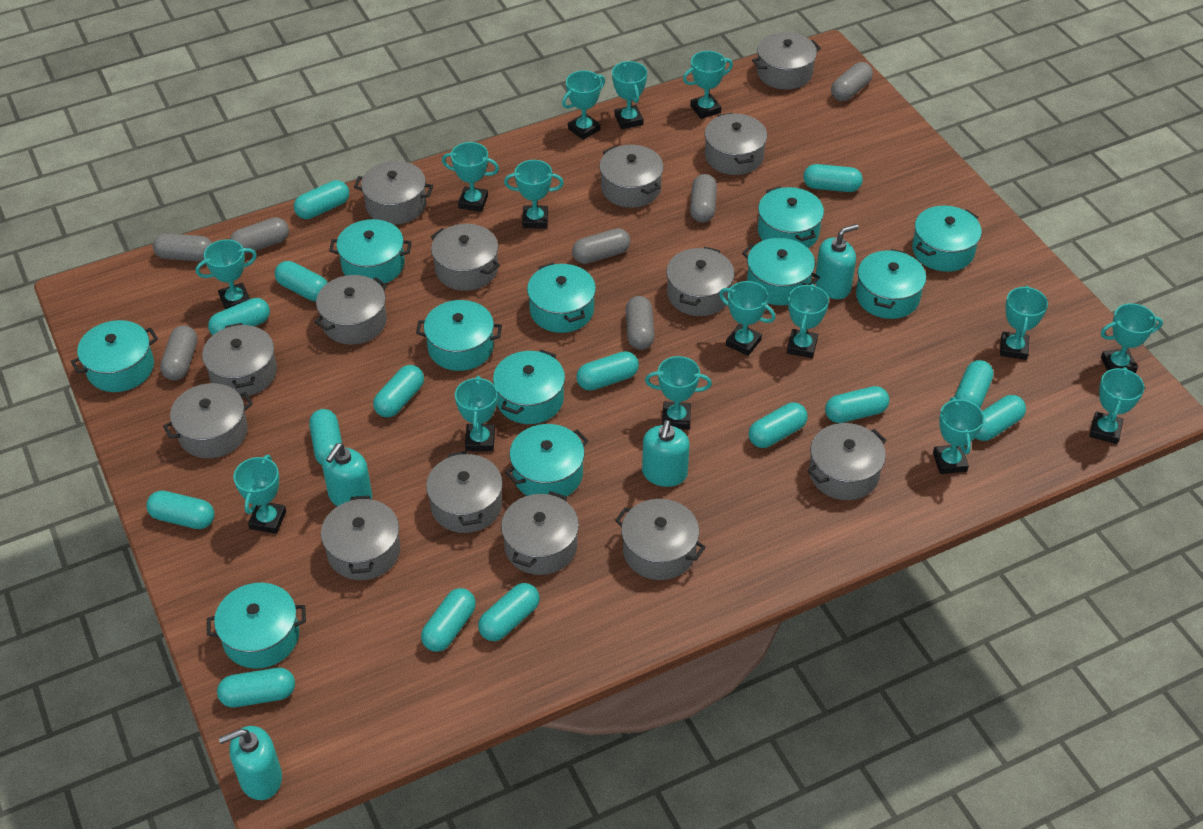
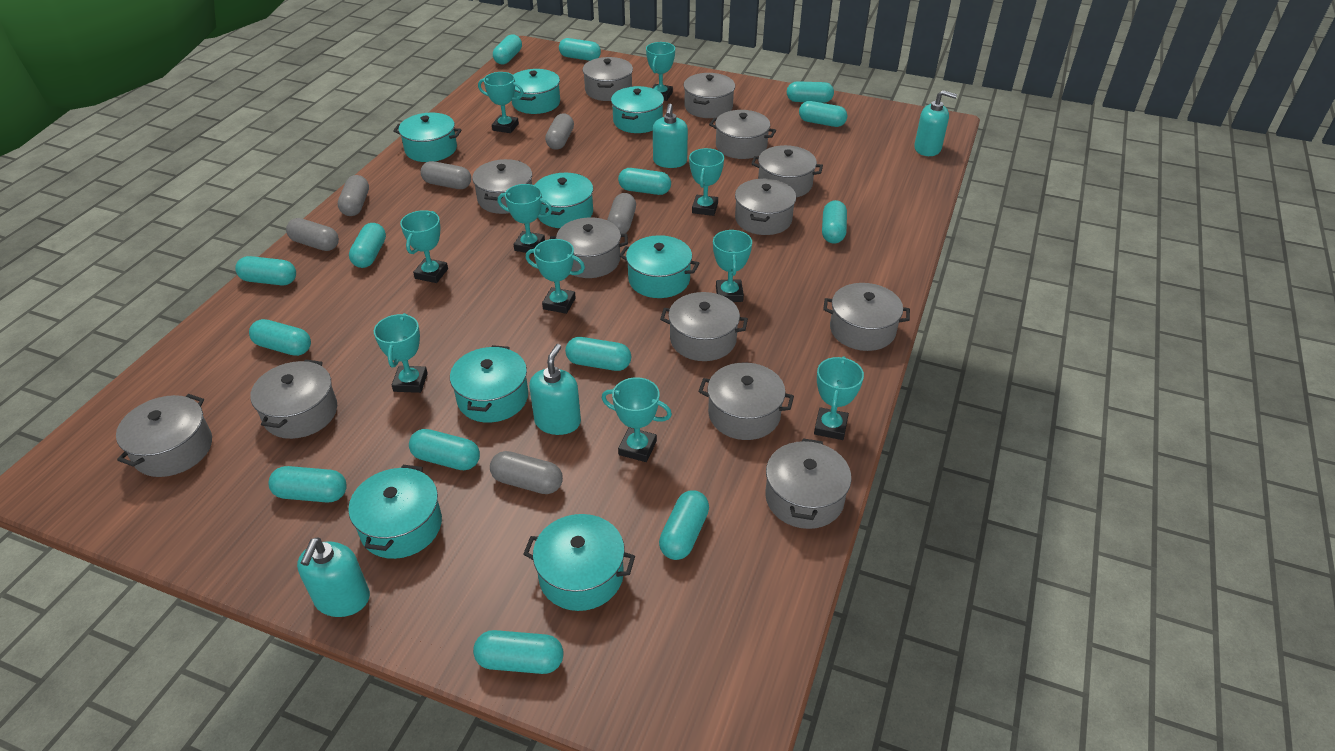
grey capsule: 7 -> 6
grey pot: 14 -> 13
turquoise capsule: 15 -> 14
turquoise pot: 11 -> 8
turquoise trophy: 15 -> 10

